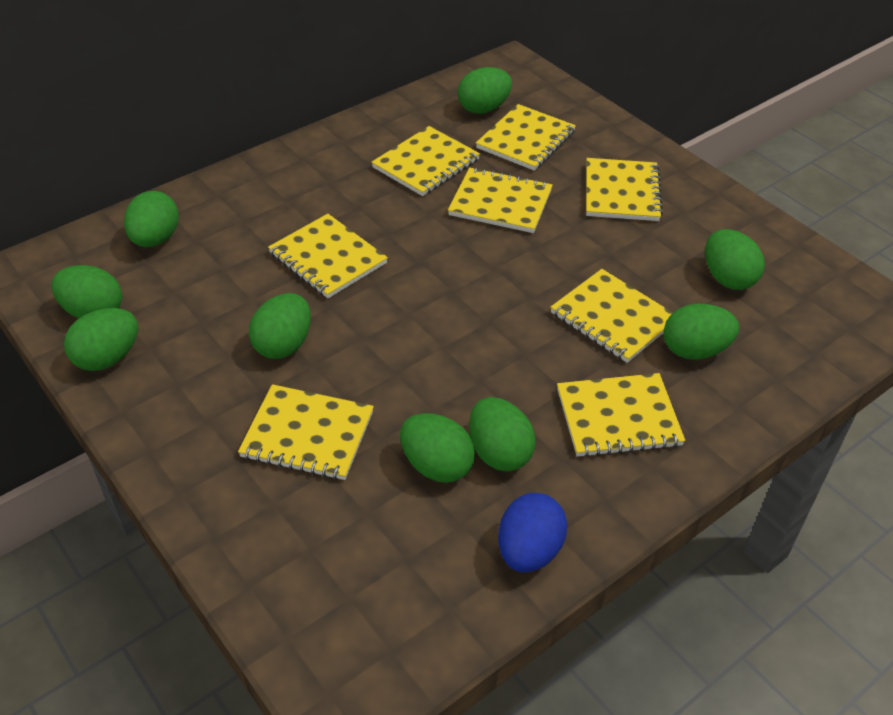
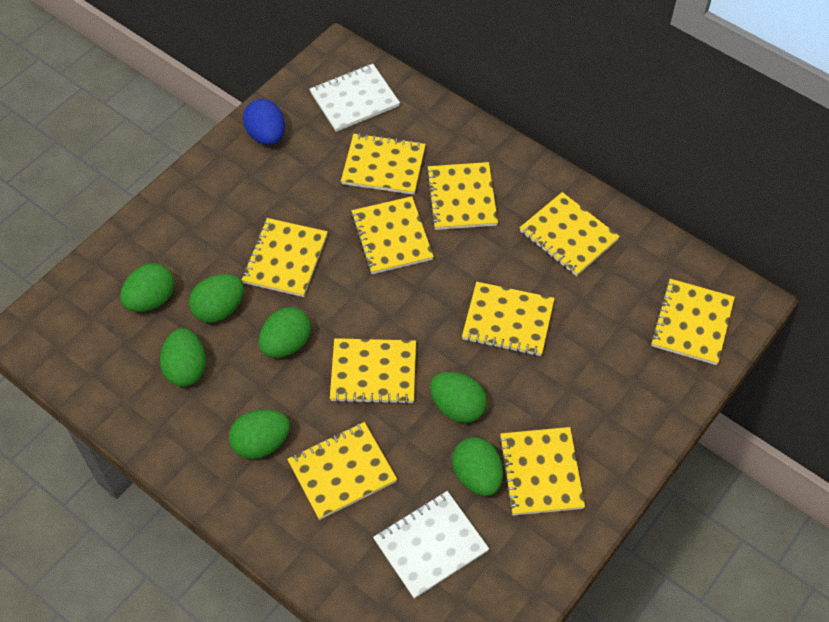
green egg: 9 -> 7
white notebook: 0 -> 2
yellow notebook: 8 -> 10

